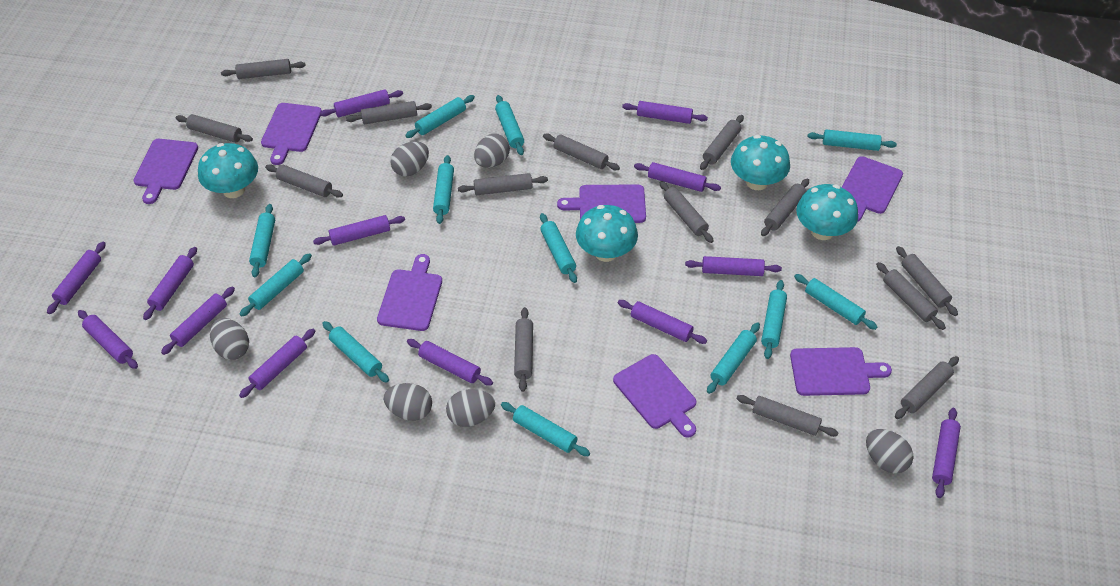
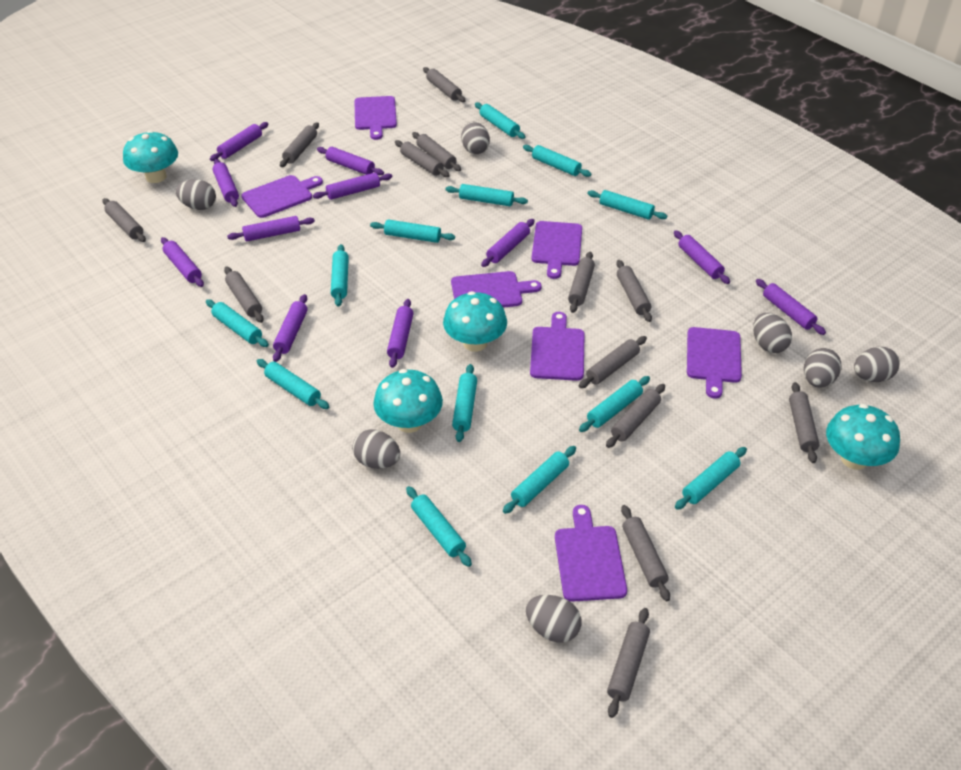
grey egg: 6 -> 7
grey rolling pin: 14 -> 13
purple rolling pin: 13 -> 11
turquoise rolling pin: 12 -> 13

